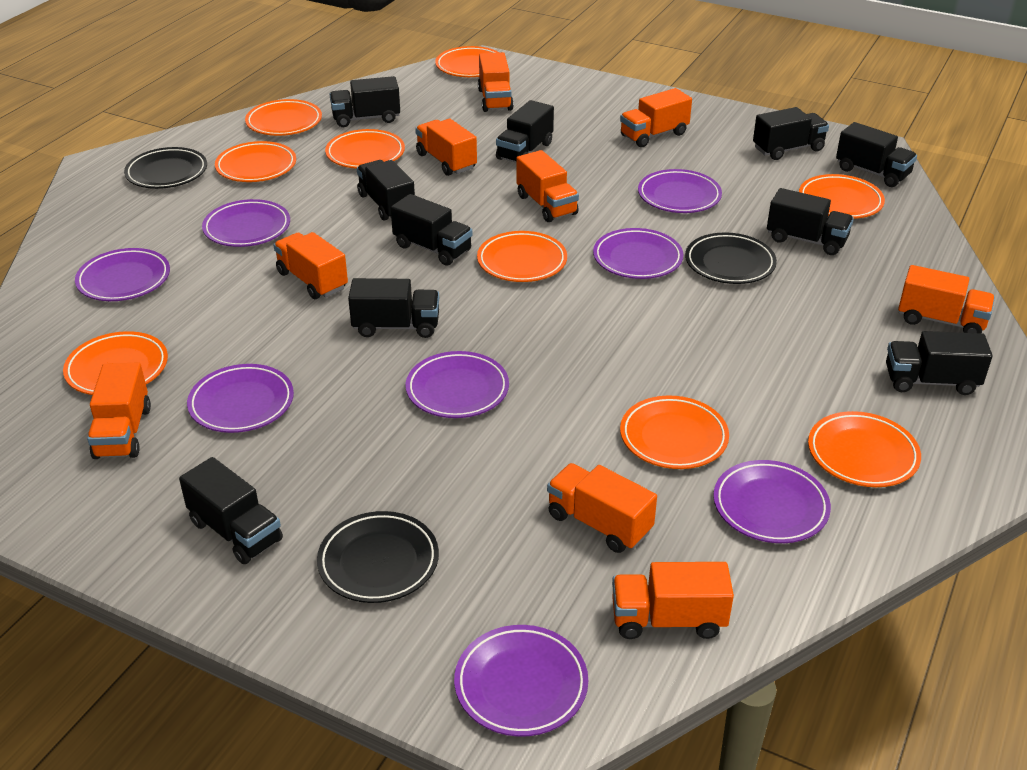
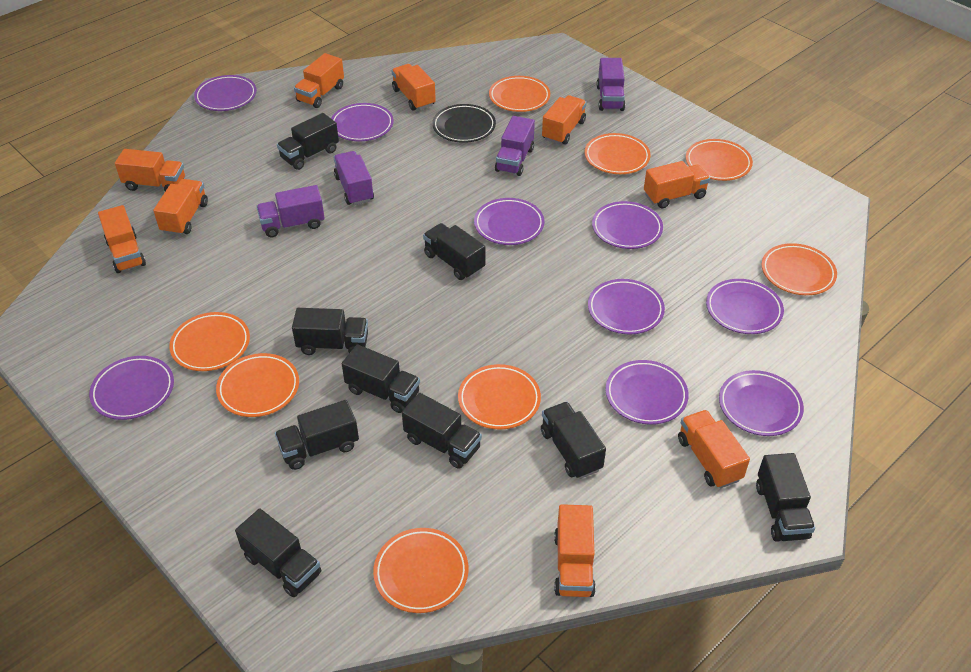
black plate: 3 -> 1
black truck: 10 -> 9
orange plate: 9 -> 8
purple plate: 8 -> 9
purple truck: 0 -> 4

